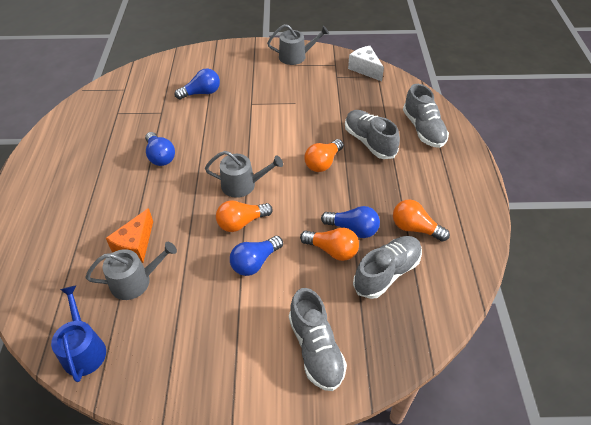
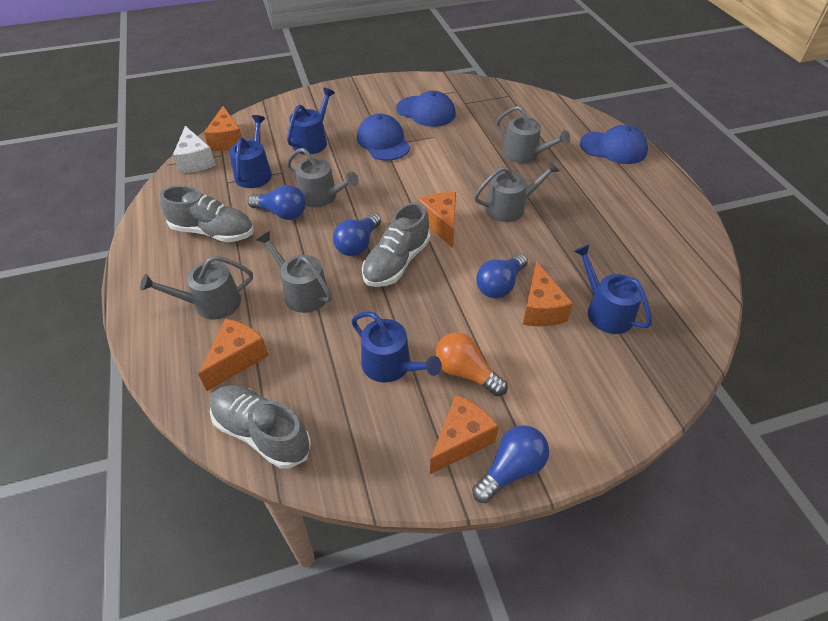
blue cap: 0 -> 3
blue watering can: 1 -> 4
grey shoe: 4 -> 3
grey watering can: 3 -> 5
orange cheese: 1 -> 5
orange light bulb: 4 -> 1

